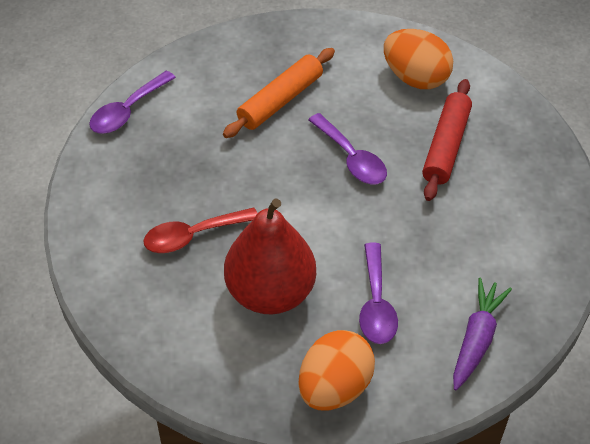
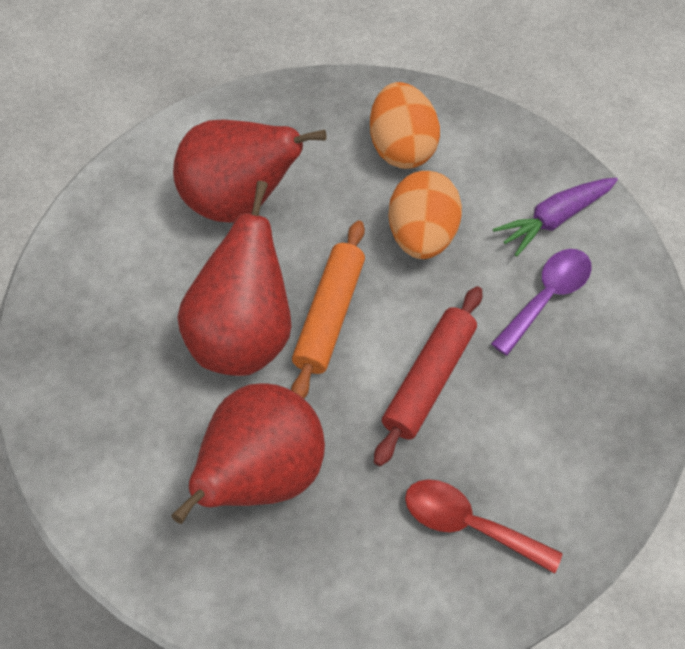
purple spoon: 3 -> 1
red pear: 1 -> 3

